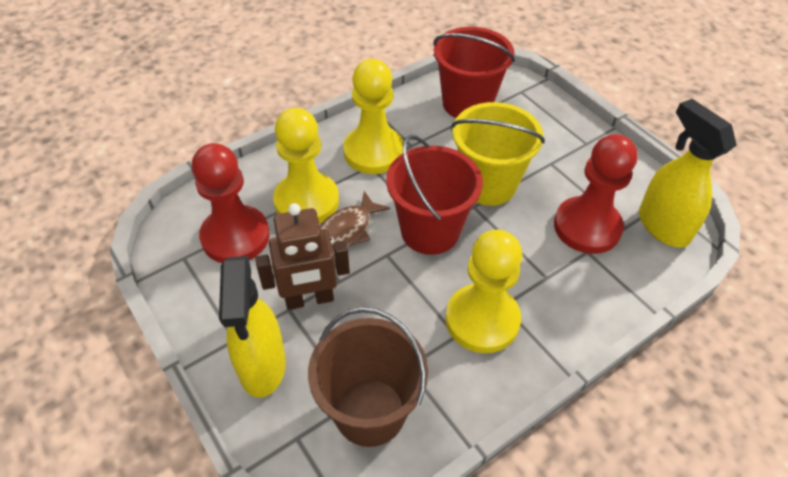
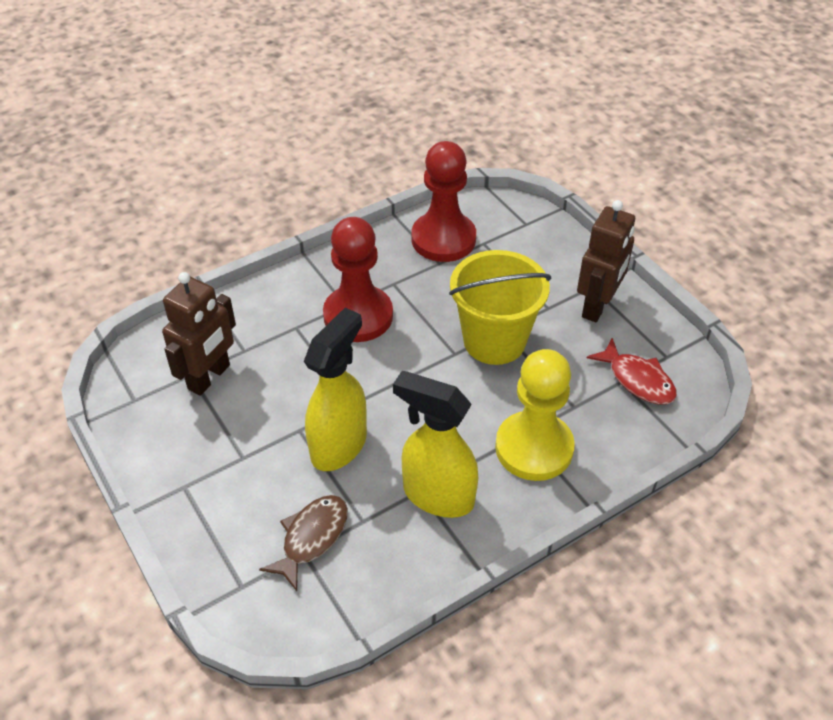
brown bucket: 1 -> 0
brown robot: 1 -> 2
red bucket: 2 -> 0
red fish: 0 -> 1
yellow pawn: 3 -> 1

